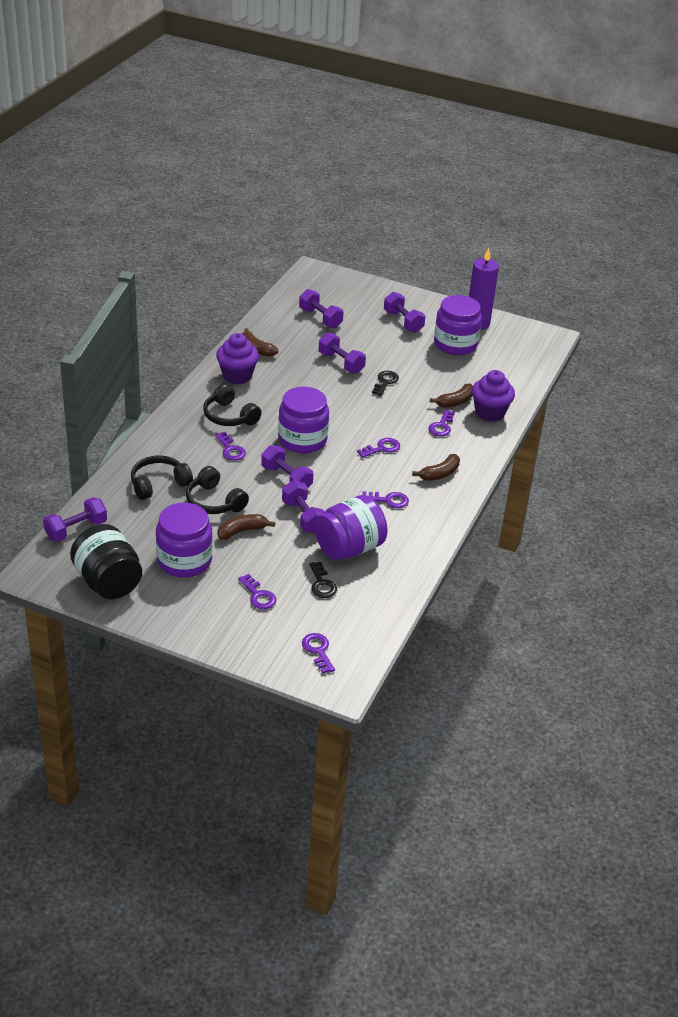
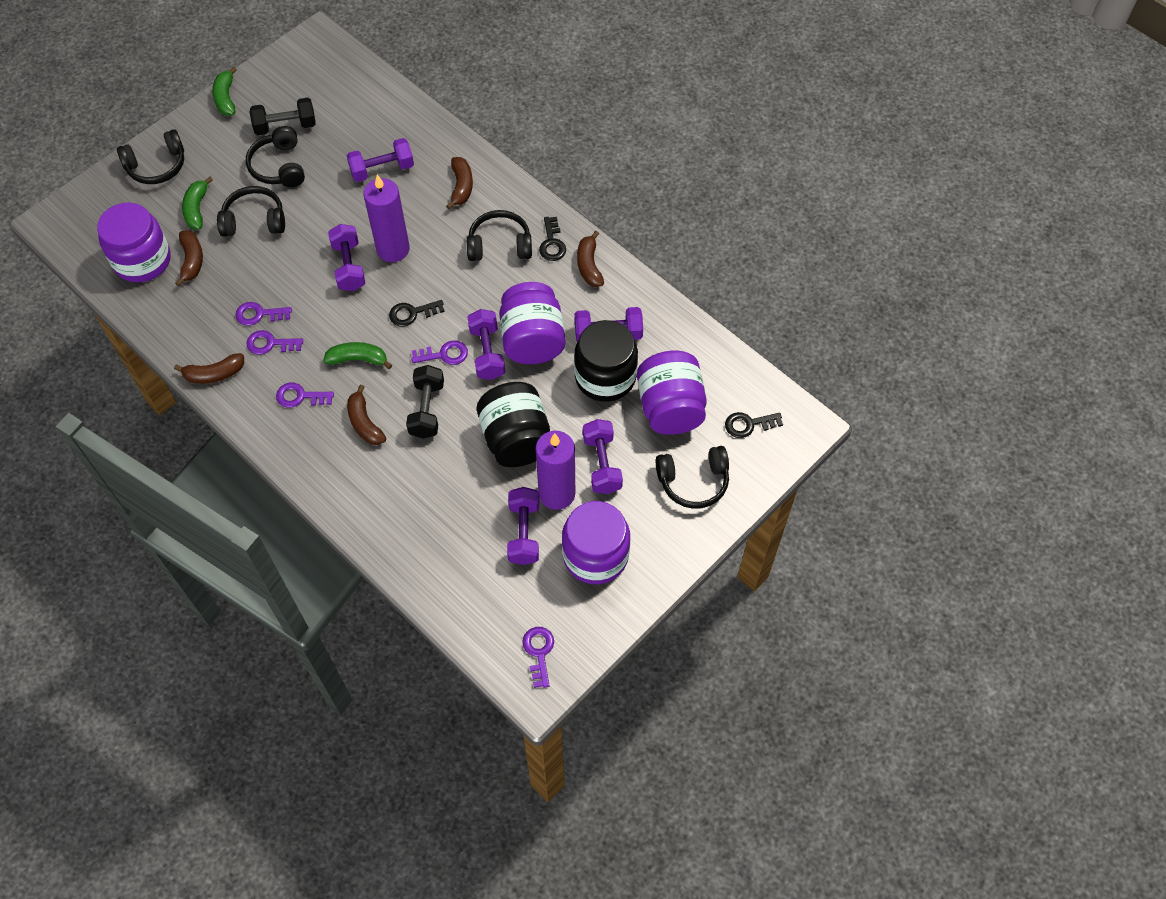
black dumbbell: 0 -> 2
black headphones: 3 -> 5
black jar: 1 -> 2
black key: 2 -> 3
brown banana: 4 -> 5
green banana: 0 -> 3
purple candle: 1 -> 2
purple cupcake: 2 -> 0
purple key: 6 -> 5

